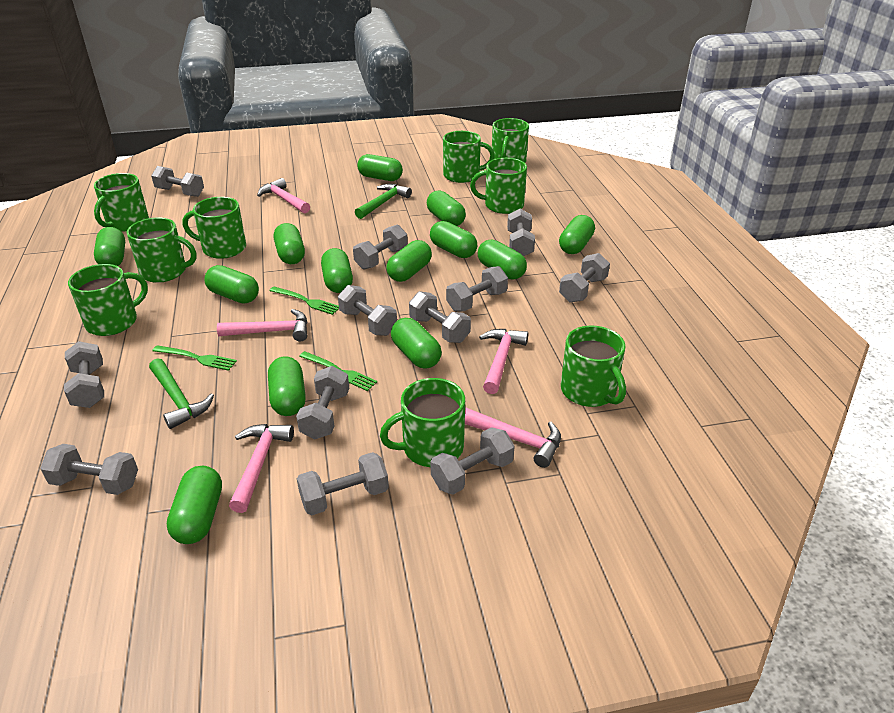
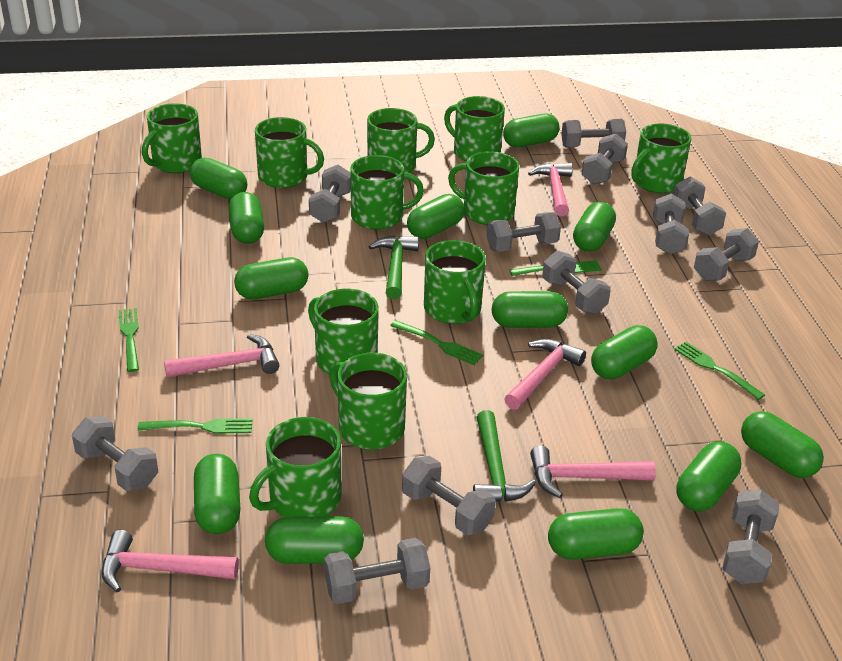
green fork: 3 -> 5
green mug: 9 -> 11

